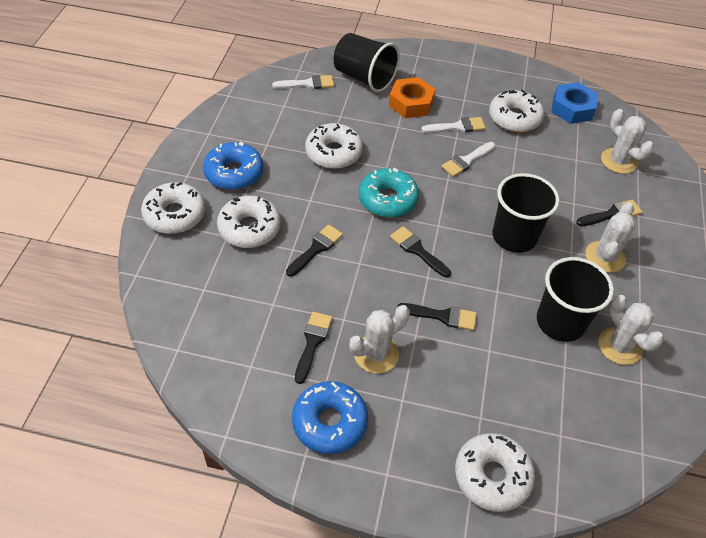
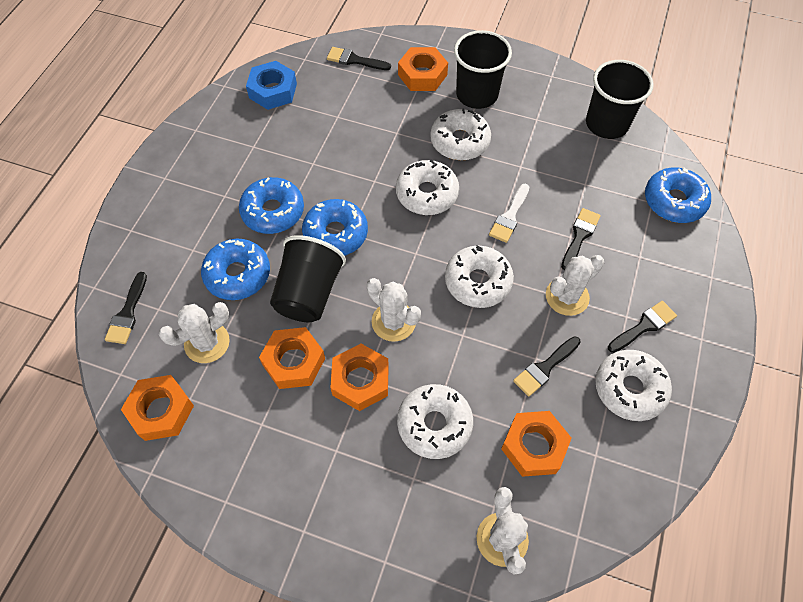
blue donut: 2 -> 4
orange nut: 1 -> 5
turquoise donut: 1 -> 0
white brush: 3 -> 1

